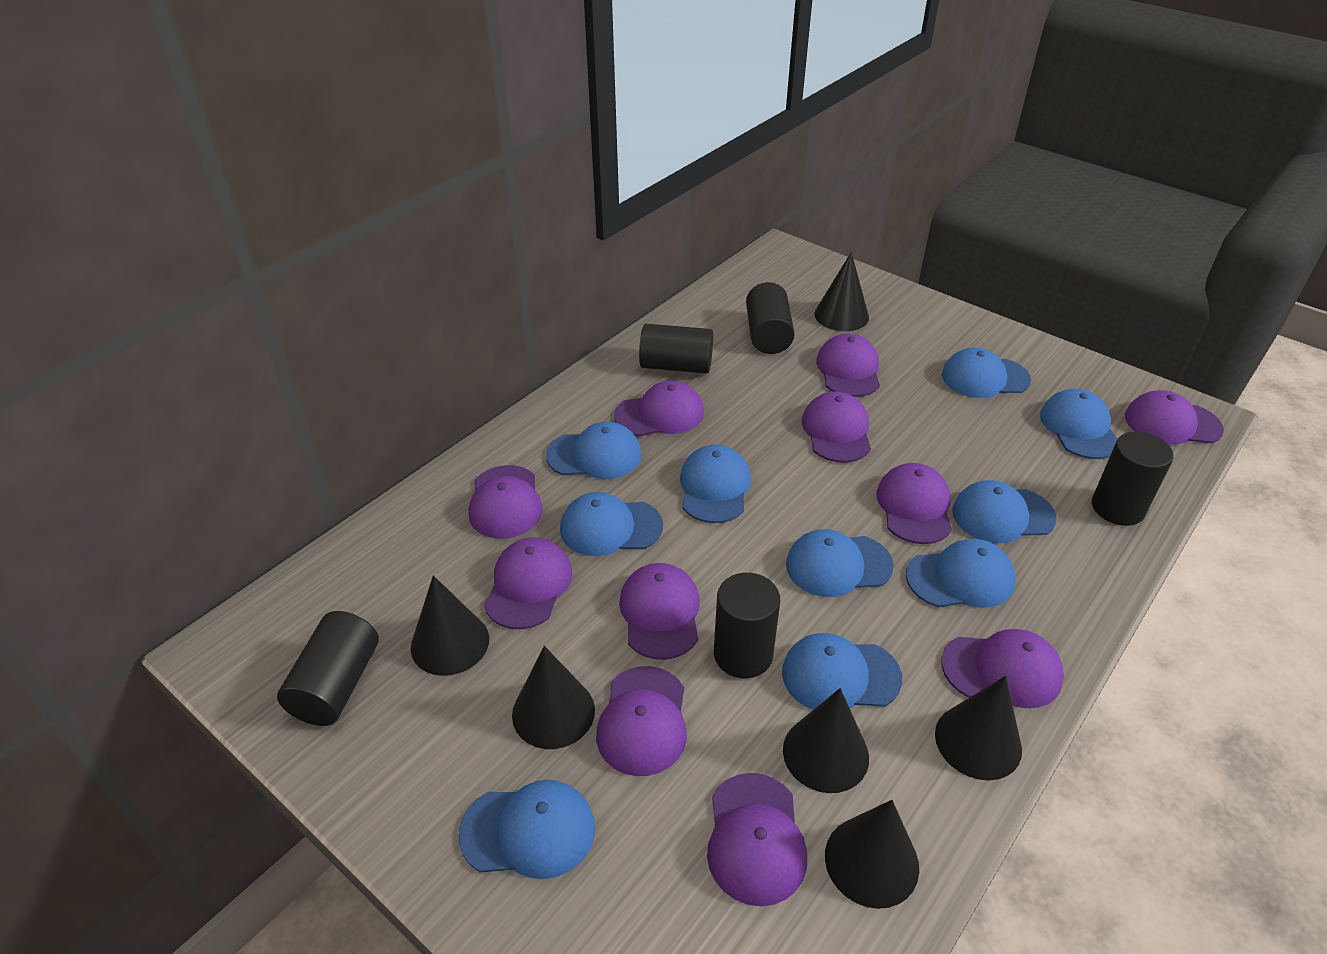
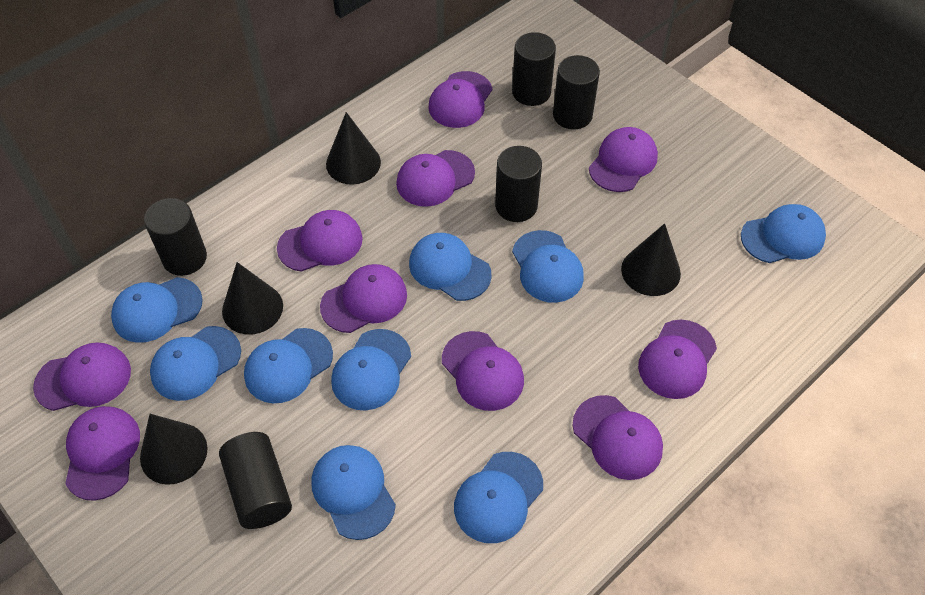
black cone: 6 -> 4
blue cap: 10 -> 9
purple cap: 11 -> 10

